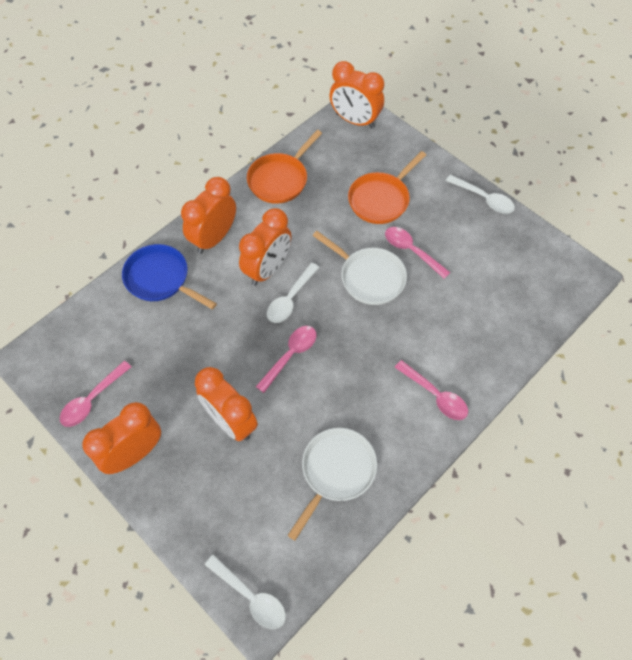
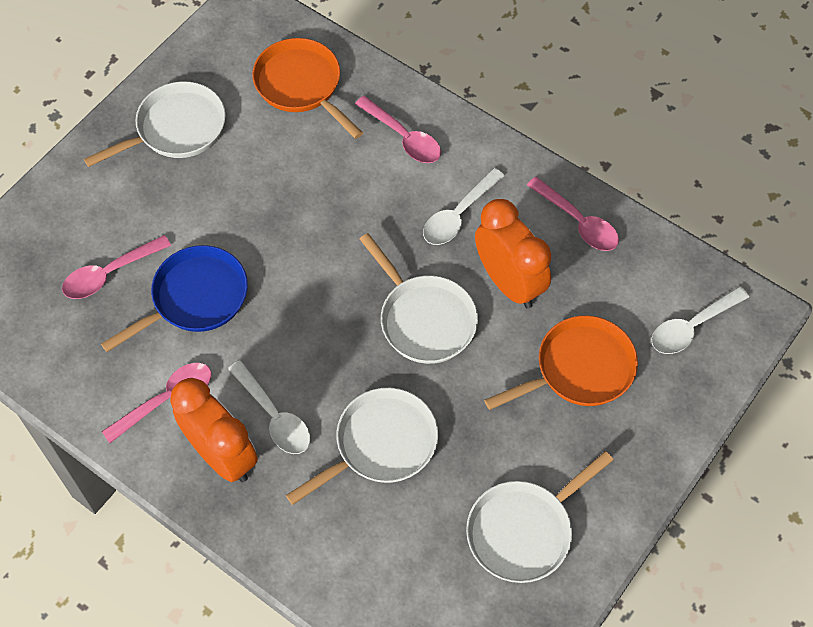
orange clock: 5 -> 2
white pan: 2 -> 4

